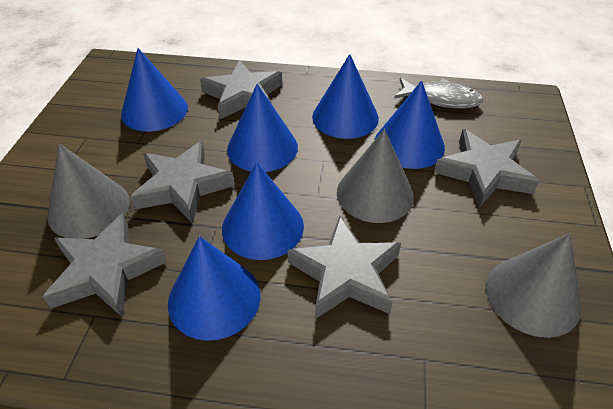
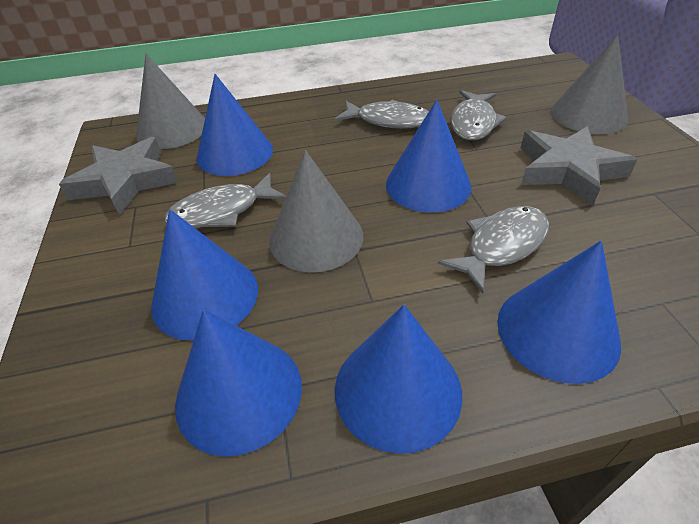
grey fish: 1 -> 4
grey star: 5 -> 2

